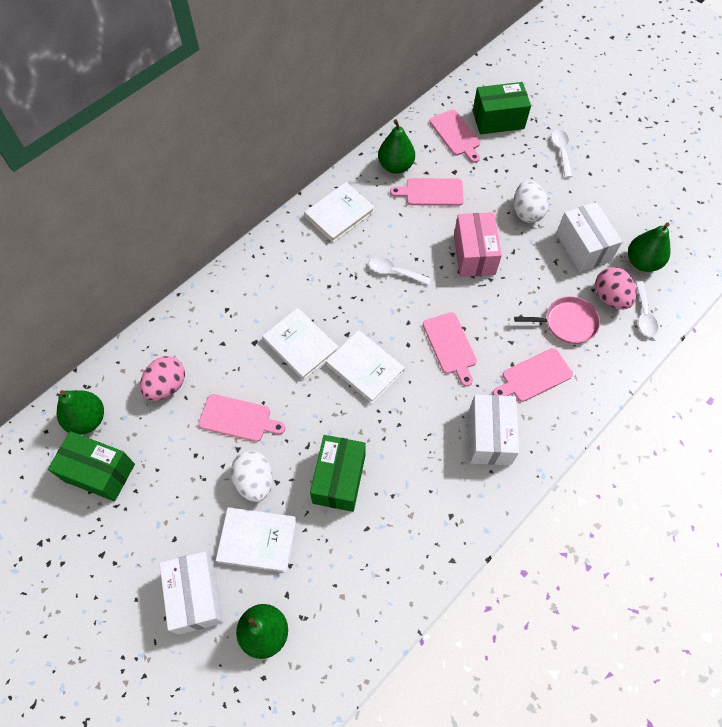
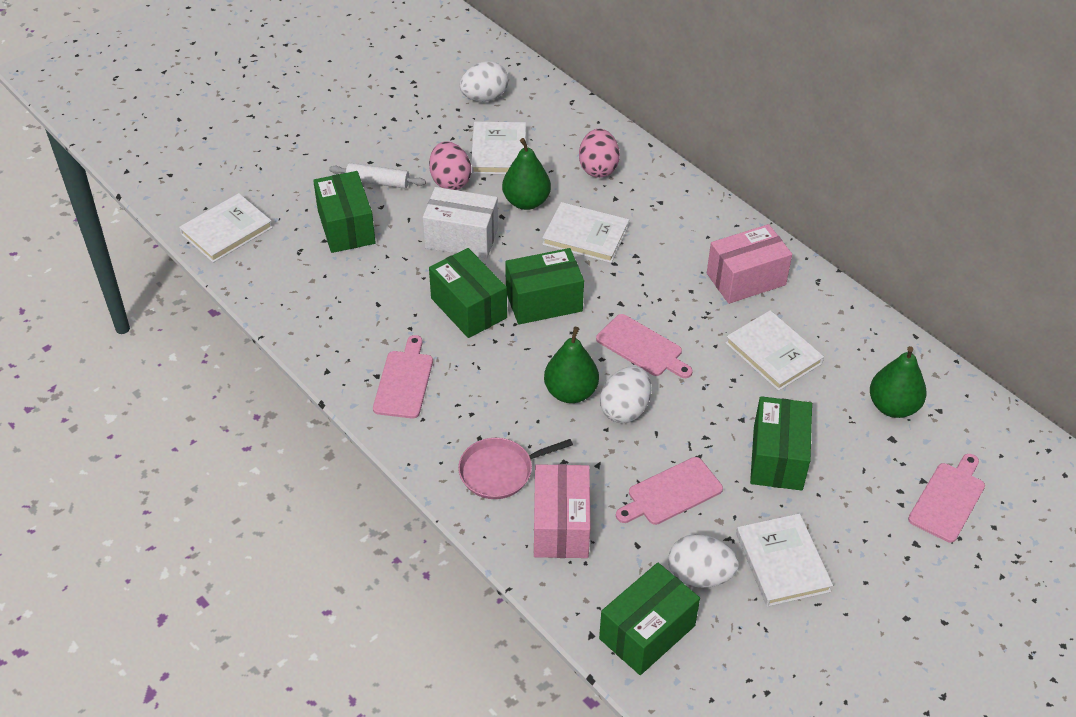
green box: 3 -> 5
green pear: 4 -> 3
pink box: 1 -> 2
pink cutting board: 5 -> 4
white book: 4 -> 5
white box: 3 -> 1
white egg: 2 -> 3
white rolling pin: 0 -> 1
white spoon: 3 -> 0

